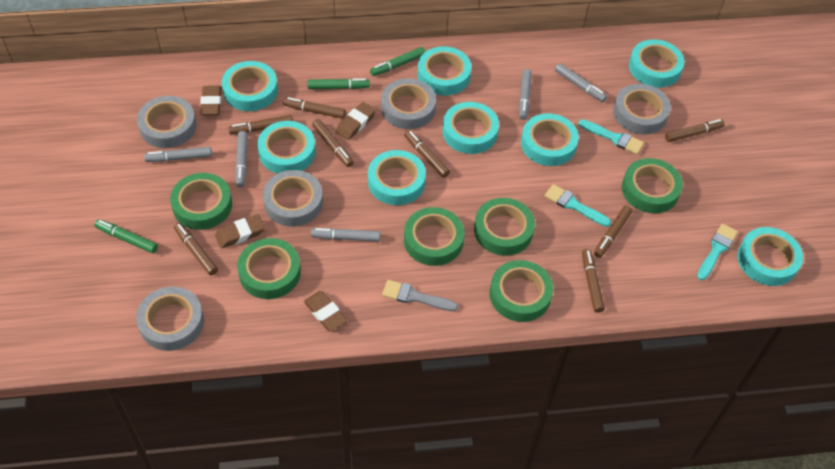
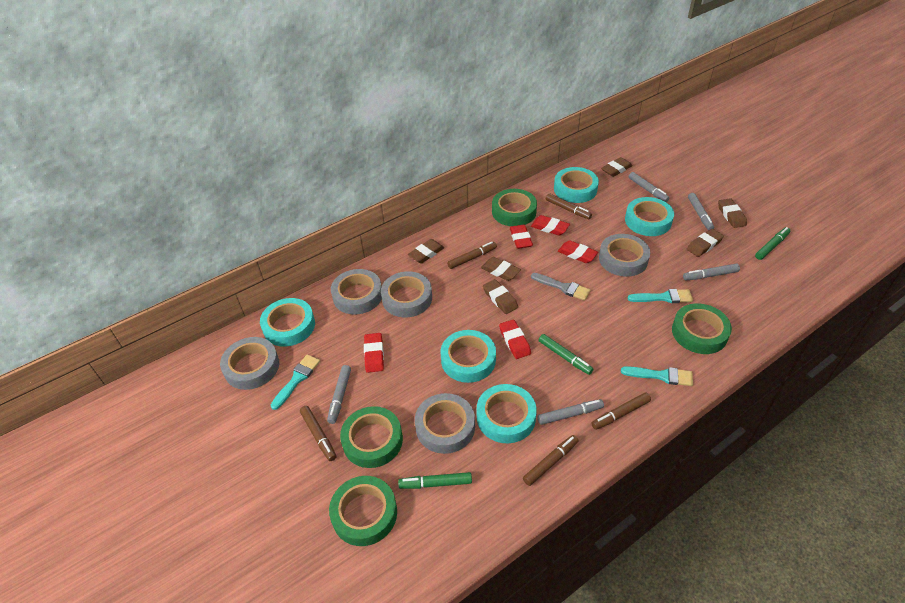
brown eraser: 4 -> 6
brown marker: 8 -> 5
green tape: 6 -> 4
red eraser: 0 -> 5
turquoise tape: 8 -> 5

